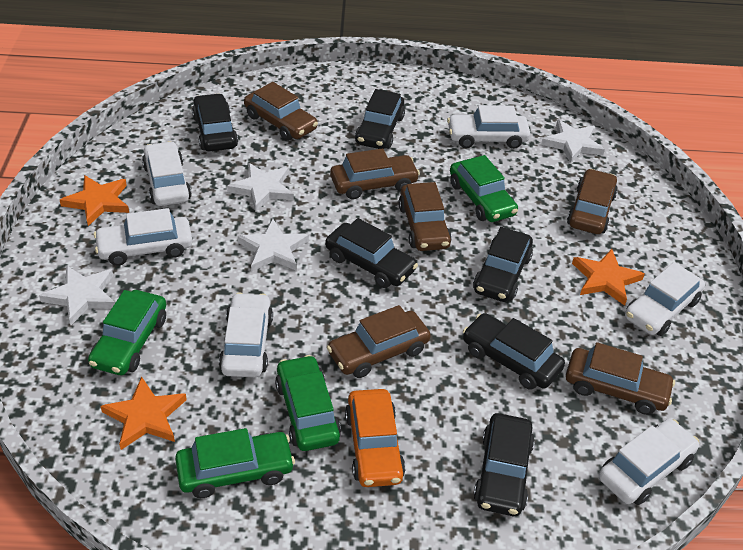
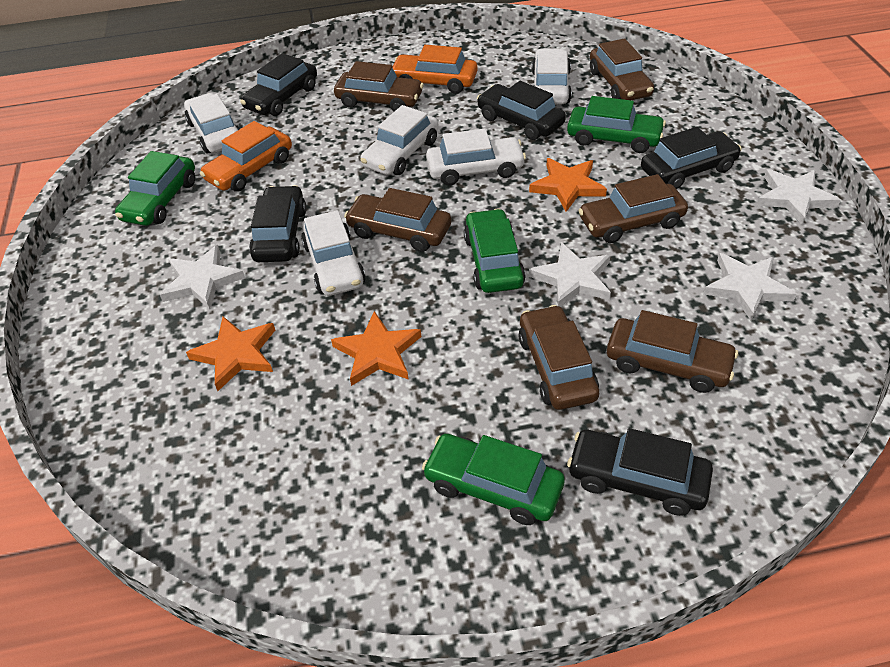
black car: 6 -> 5
orange car: 1 -> 2
white car: 6 -> 5

